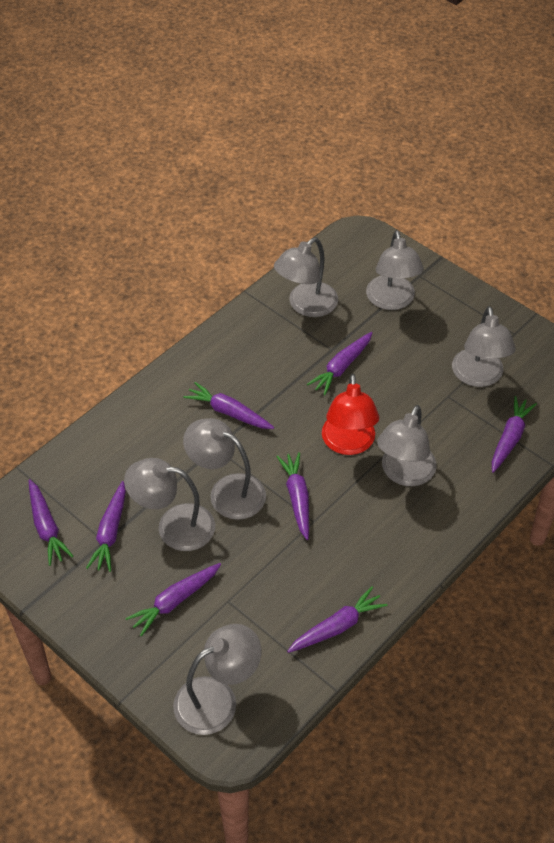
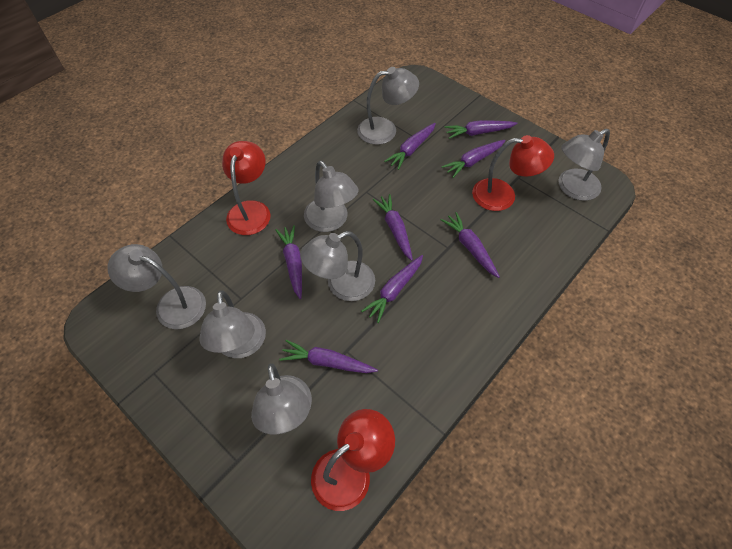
red lamp: 1 -> 3

